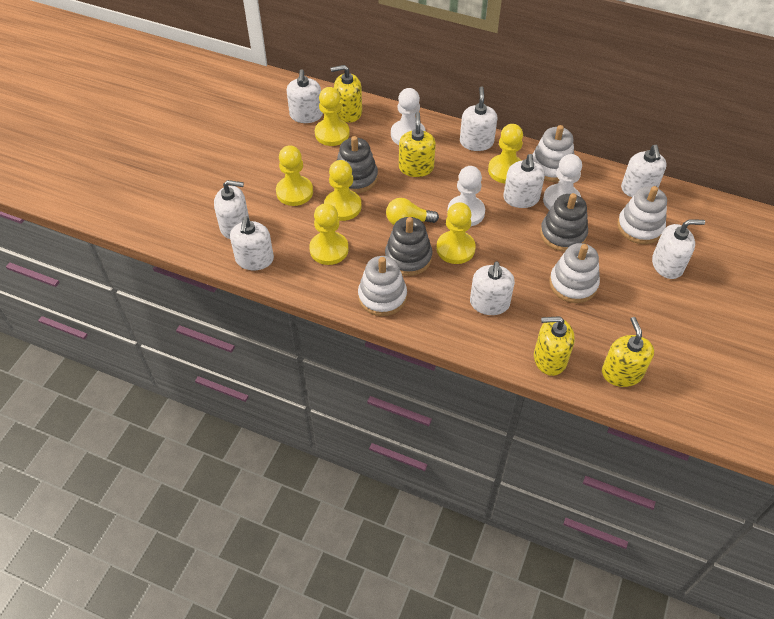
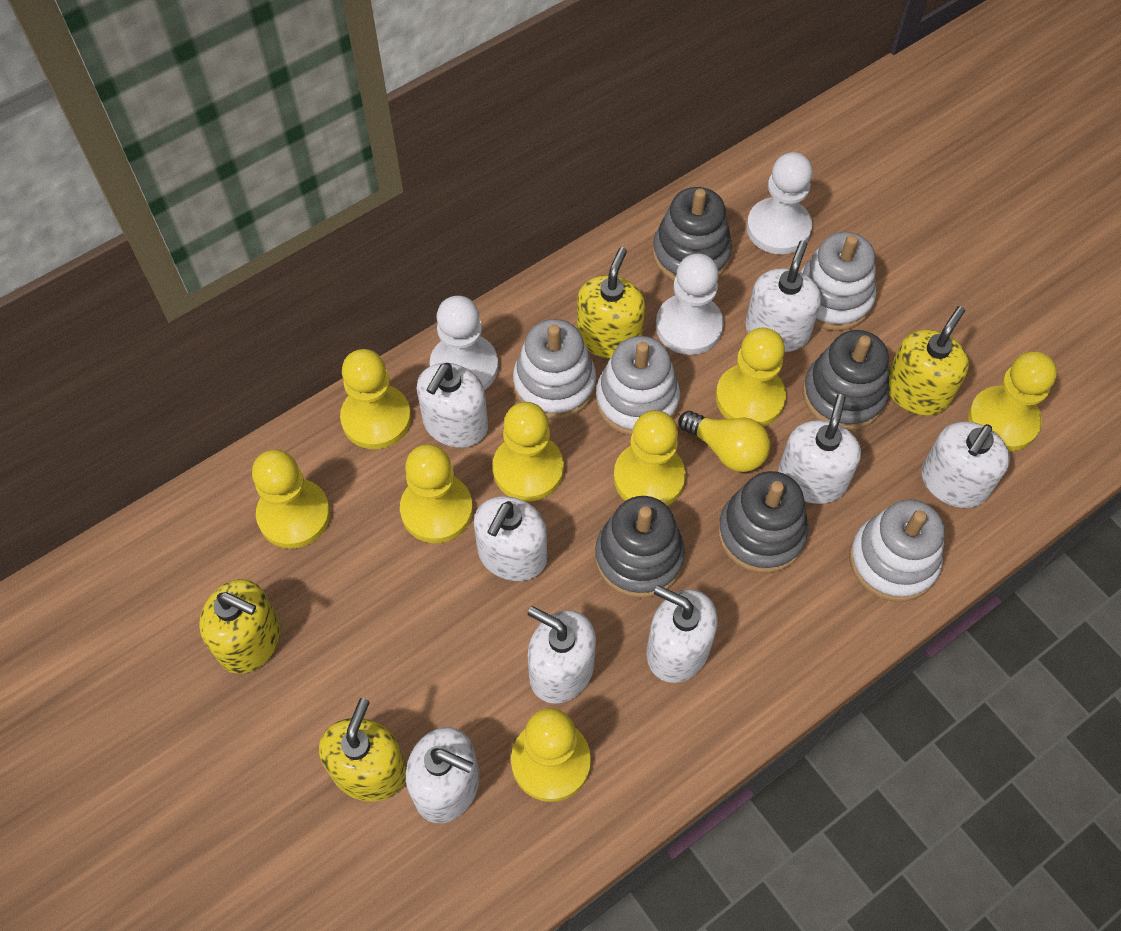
grey stacking toy: 3 -> 4
yellow pawn: 6 -> 8

